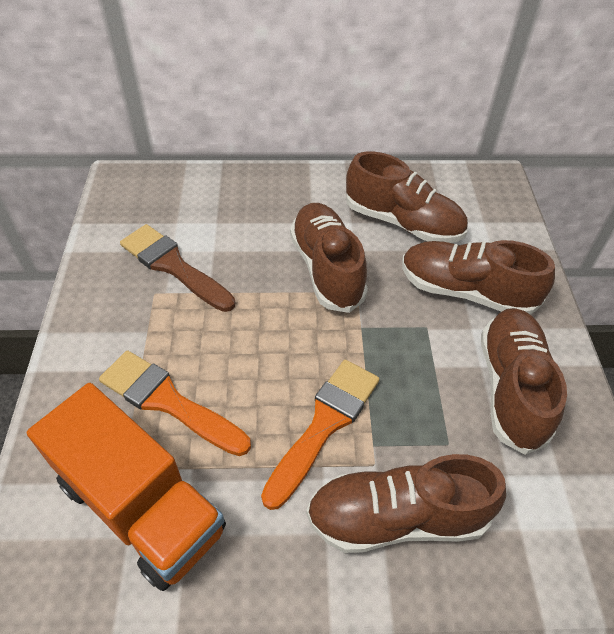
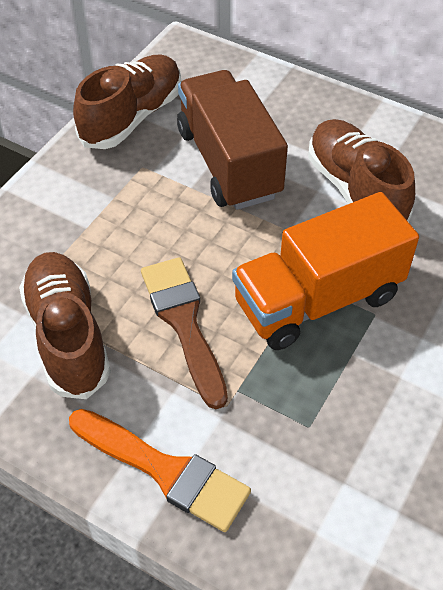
brown shoe: 5 -> 3
brown truck: 0 -> 1
orange brush: 2 -> 1

